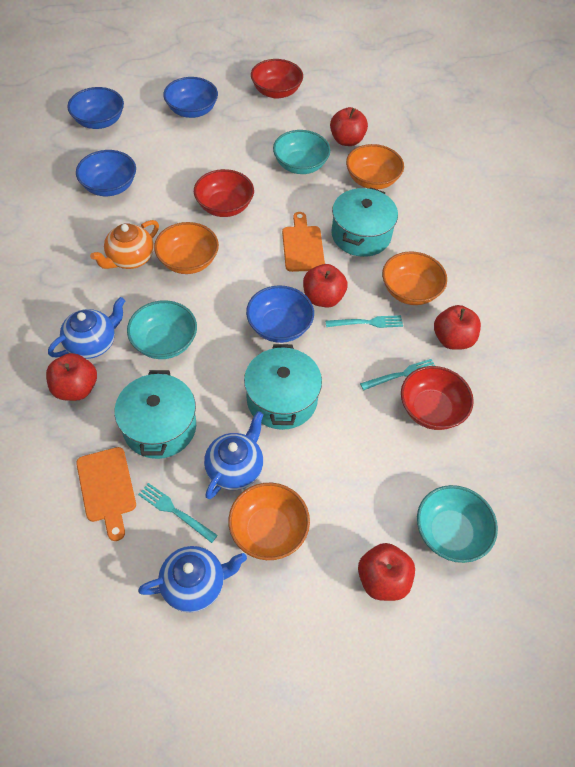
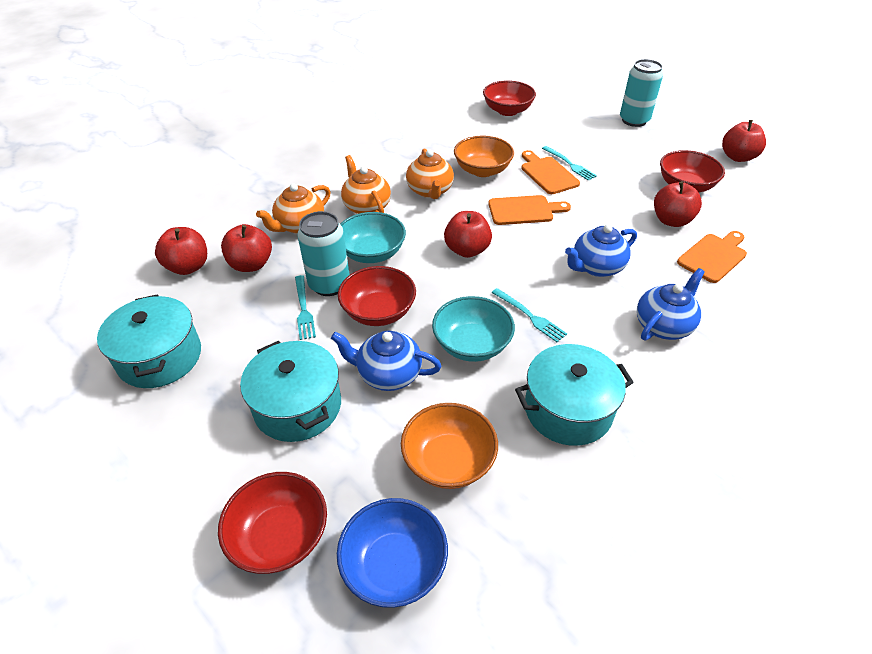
blue bowl: 4 -> 1
orange bowl: 4 -> 2
orange cutting board: 2 -> 3
orange teapot: 1 -> 3
red bowl: 3 -> 4
turquoise bowl: 3 -> 2
turquoise can: 0 -> 2

